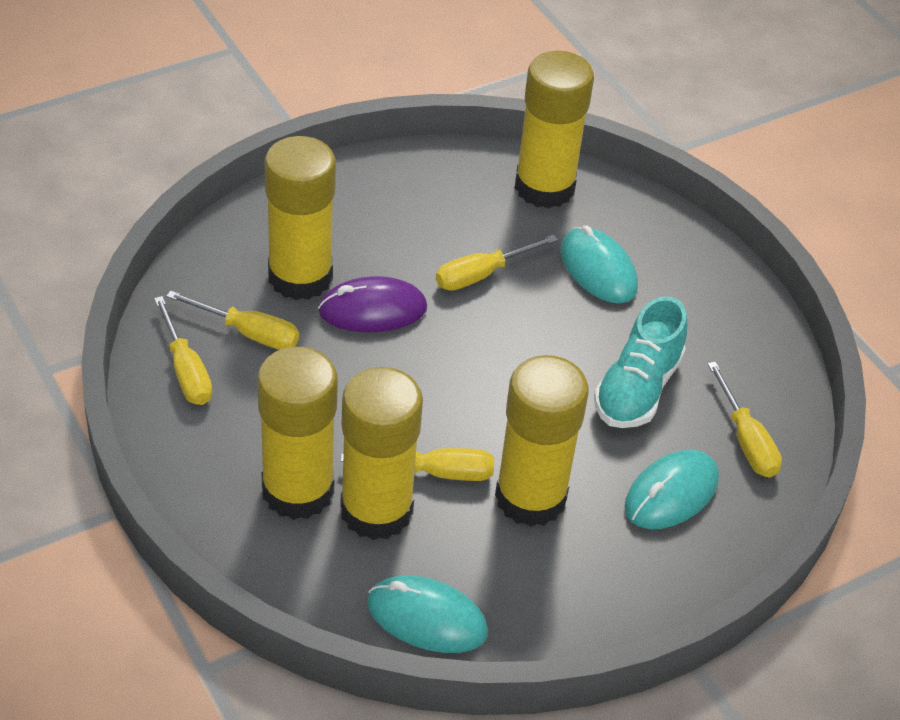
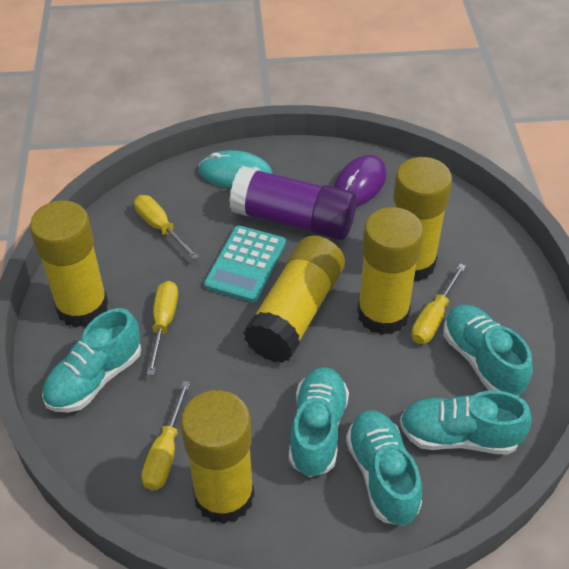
purple glue stick: 0 -> 1
turquoise calculator: 0 -> 1
turquoise mouse: 3 -> 1
turquoise shoe: 1 -> 5
yellow screwdriver: 5 -> 4

